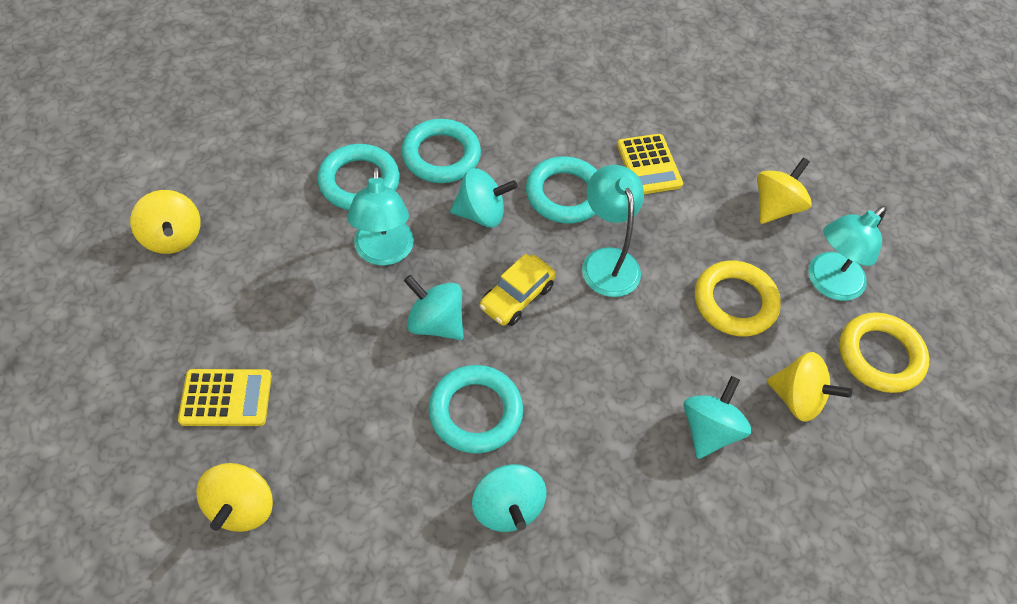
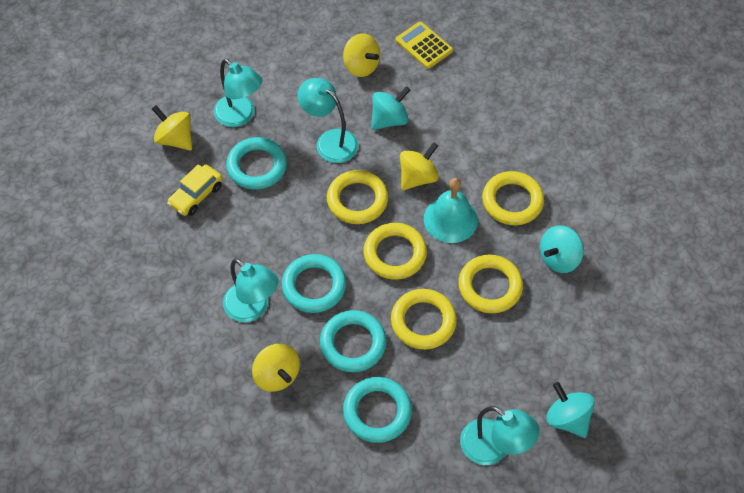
turquoise bell: 0 -> 1
turquoise lamp: 3 -> 4
turquoise spinning top: 4 -> 3
yellow calculator: 2 -> 1
yellow ring: 2 -> 5

